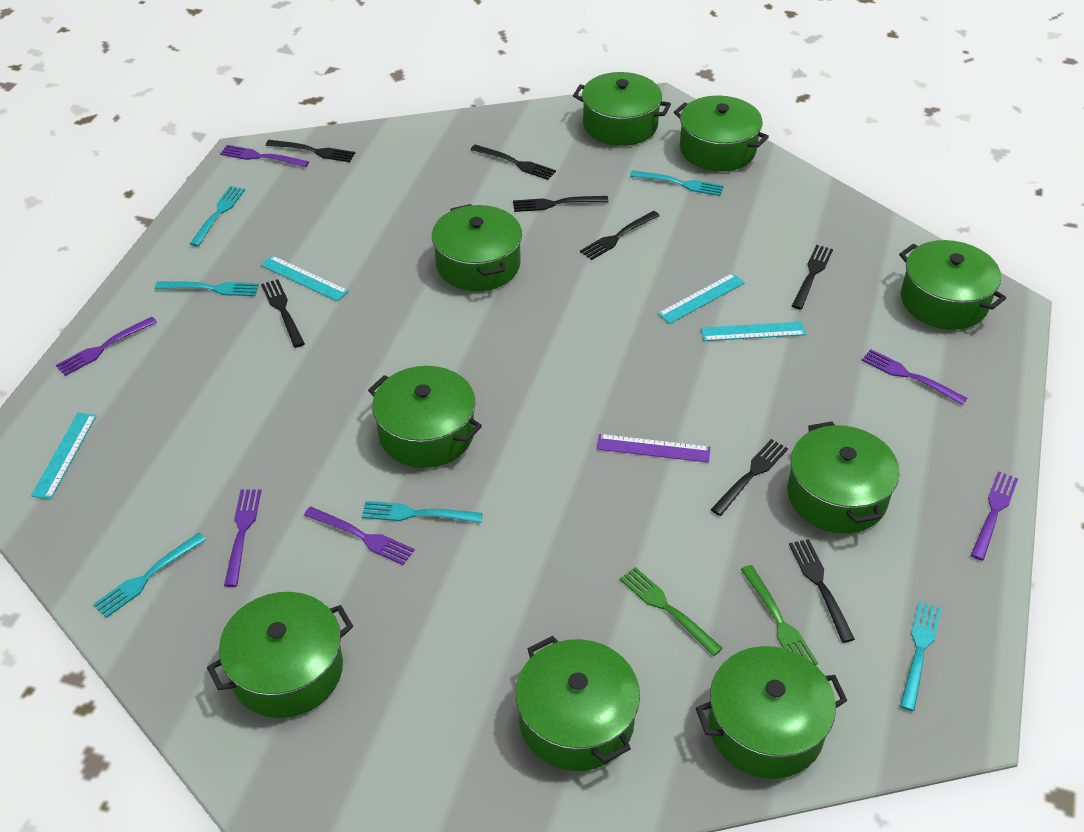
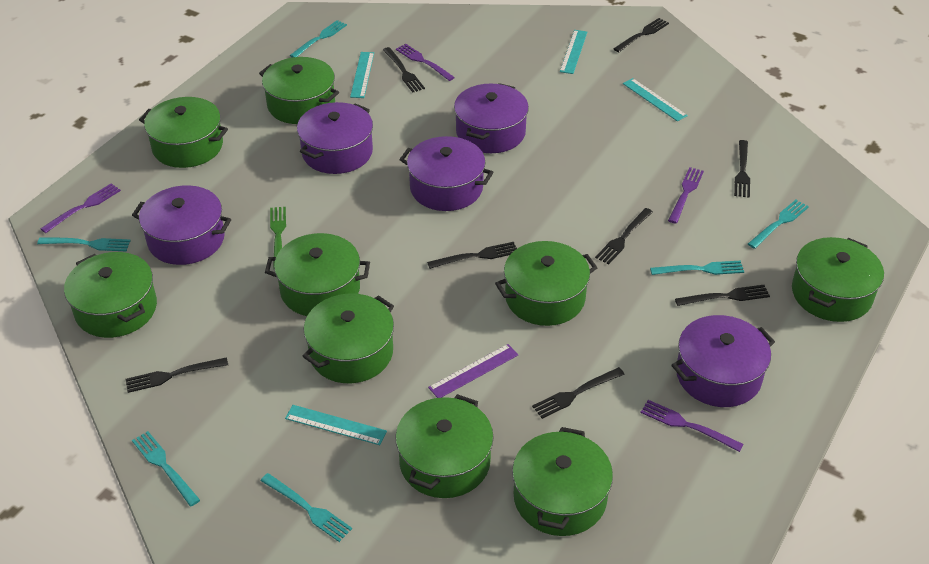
green fork: 2 -> 1
purple fork: 6 -> 4
purple pot: 0 -> 5

